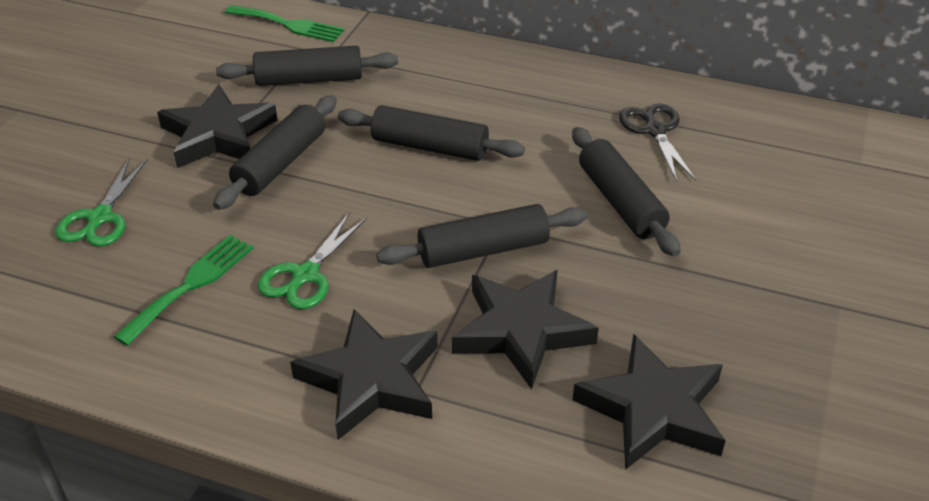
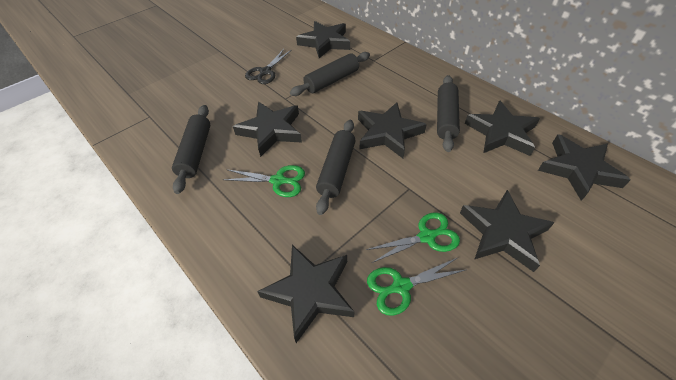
black rolling pin: 5 -> 4
black star: 4 -> 7
green fork: 2 -> 0
green scissors: 2 -> 3

